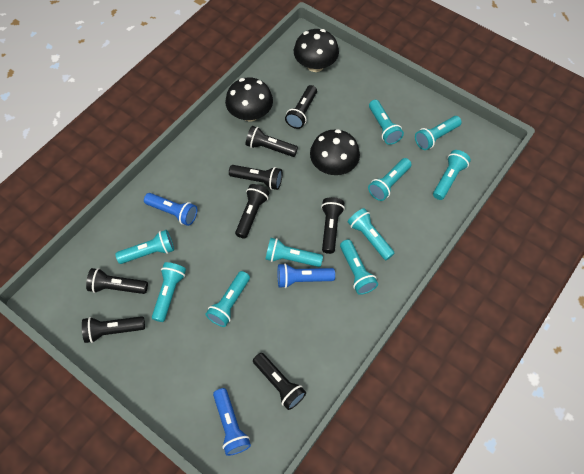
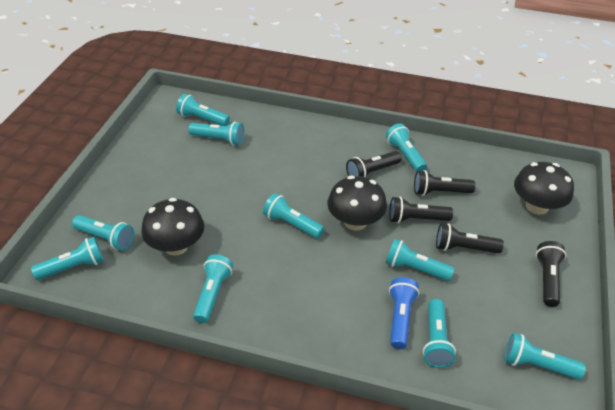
black flashlight: 8 -> 5
blue flashlight: 3 -> 1

